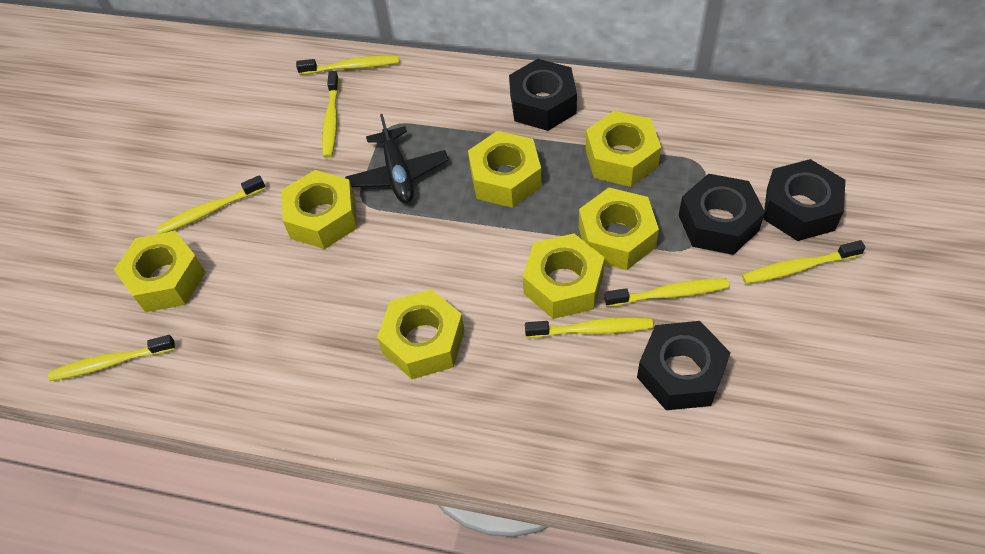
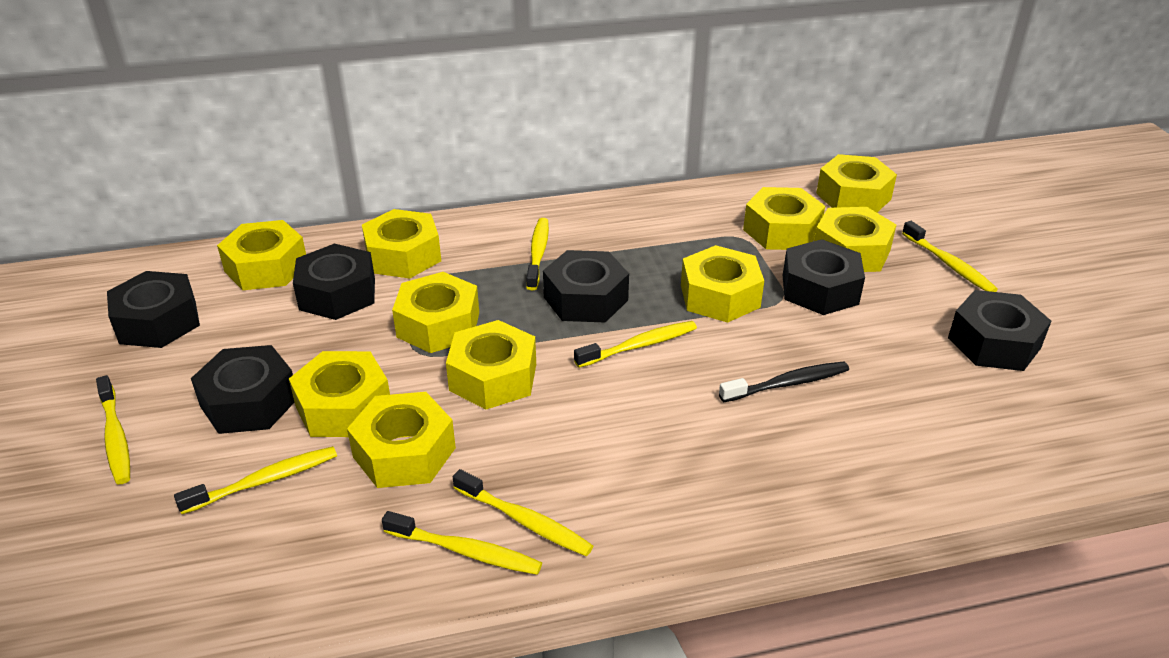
black nut: 4 -> 6
black plane: 1 -> 0
black toothbrush: 0 -> 1
yellow nut: 7 -> 10

